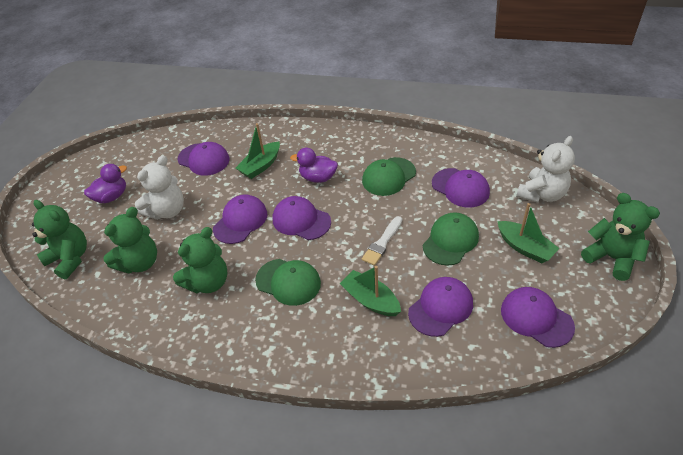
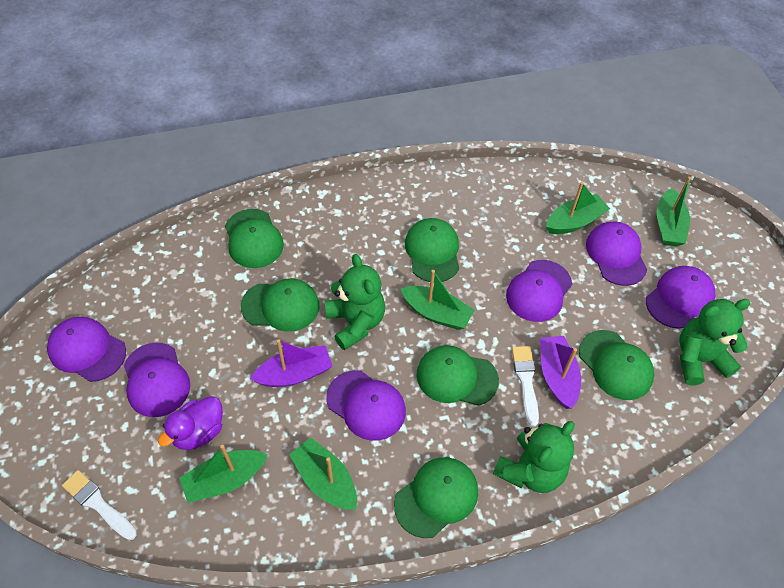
green boat: 3 -> 5
green cap: 3 -> 6
green teddy bear: 4 -> 3
purple boat: 0 -> 2
purple duck: 2 -> 1
white brush: 1 -> 2
white teddy bear: 2 -> 0

